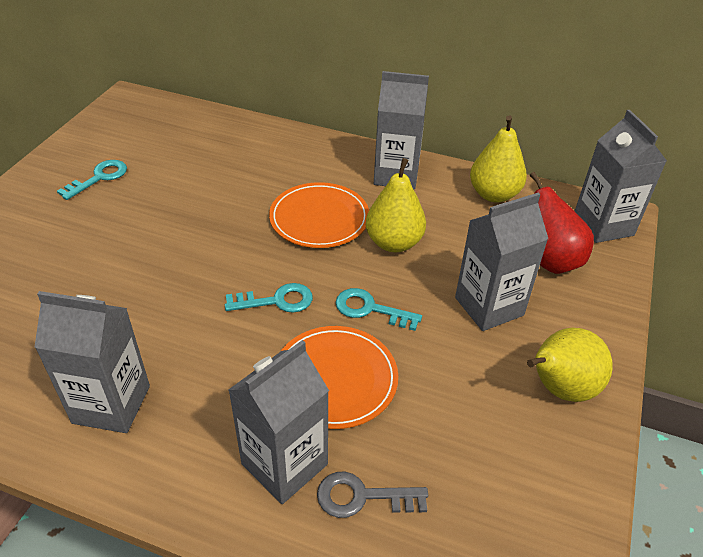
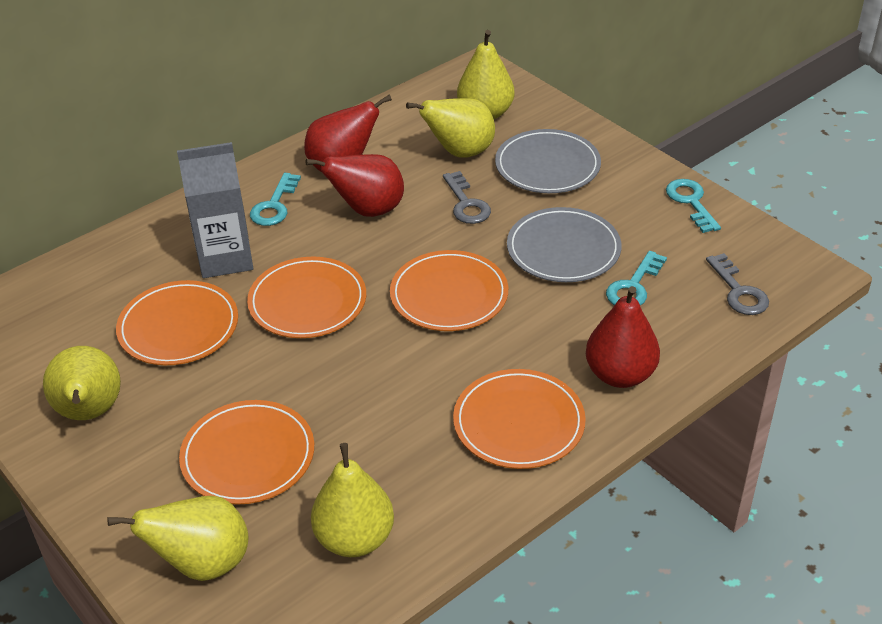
grey carton: 5 -> 1
grey key: 1 -> 2
grey plate: 0 -> 2
orange plate: 2 -> 5
red pear: 1 -> 3
yellow pear: 3 -> 5

